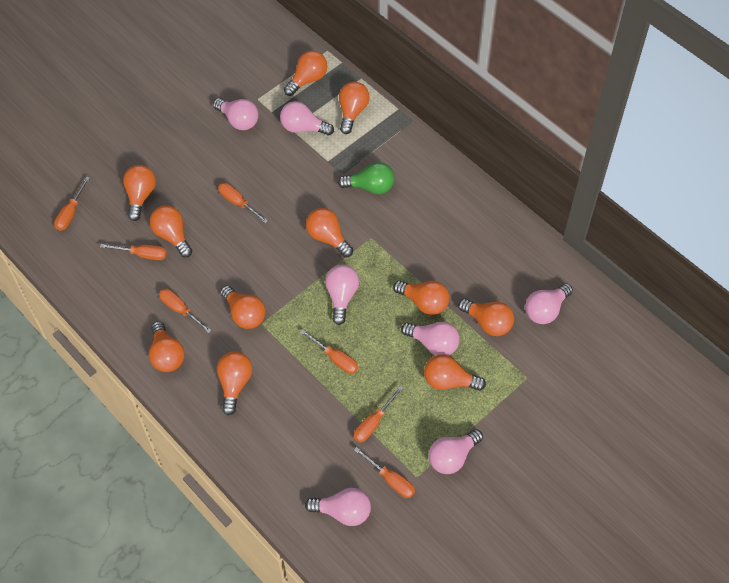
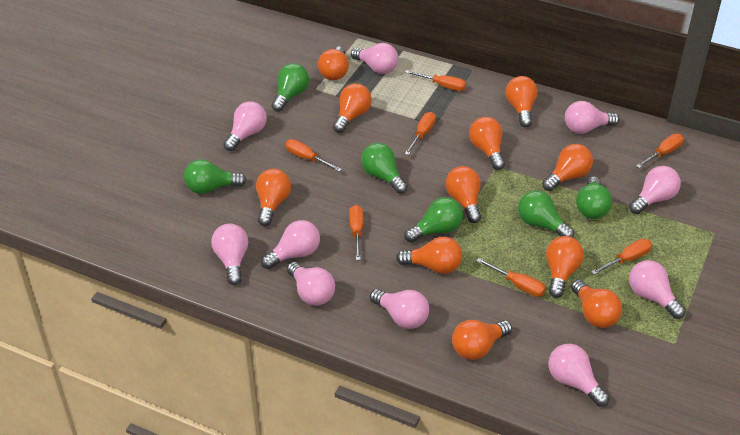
green light bulb: 1 -> 6
pink light bulb: 7 -> 10

